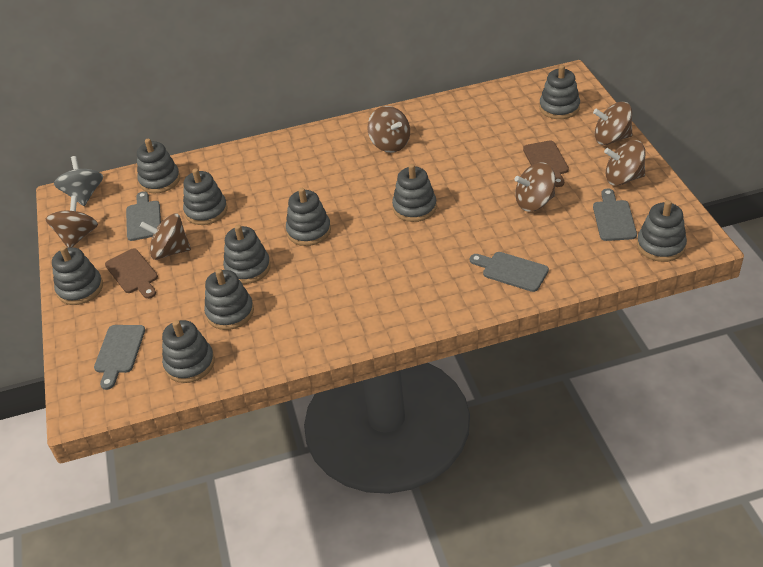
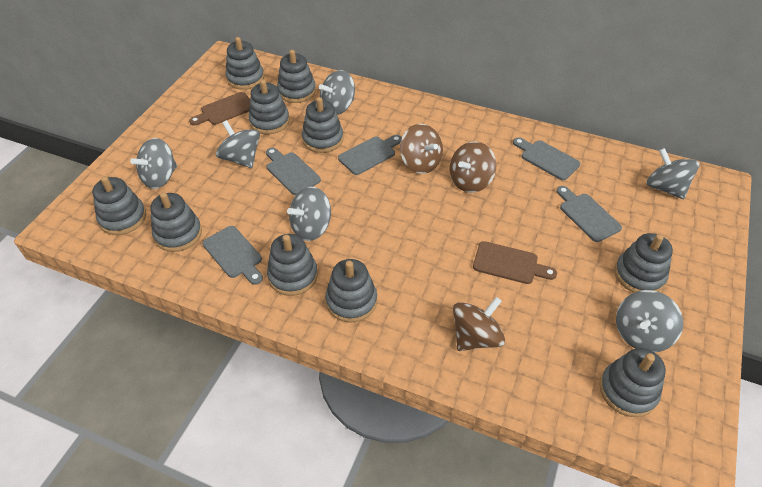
brown spinning top: 6 -> 3
grey cutting board: 4 -> 5
grey spinning top: 1 -> 6

